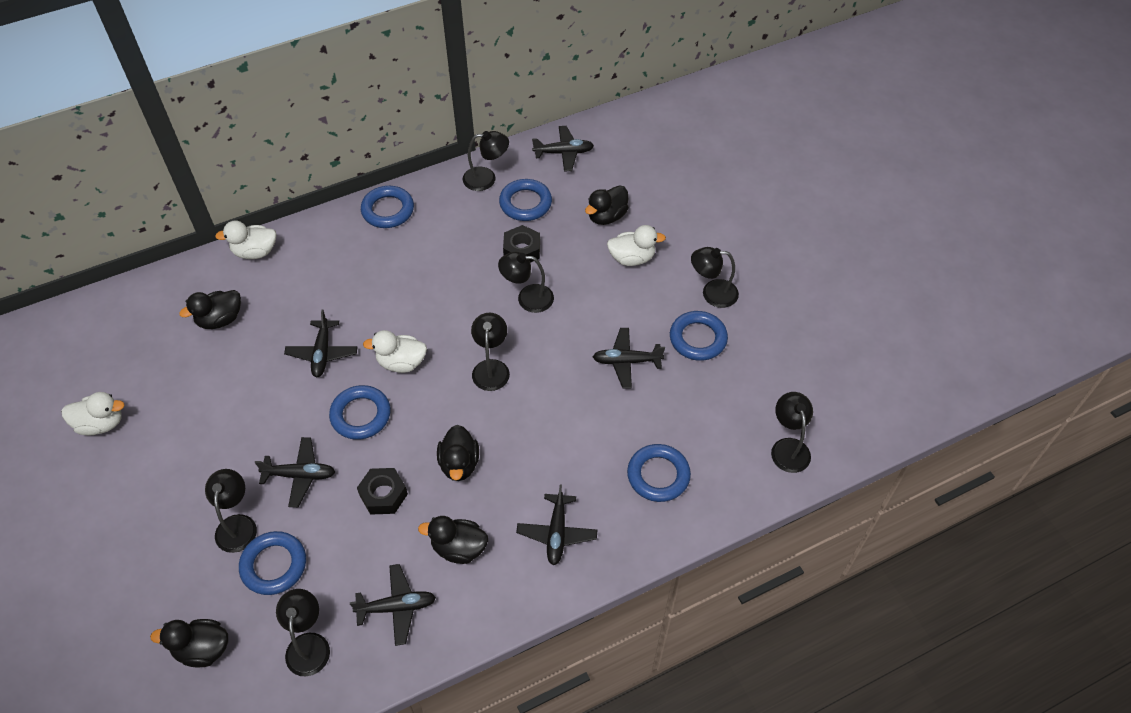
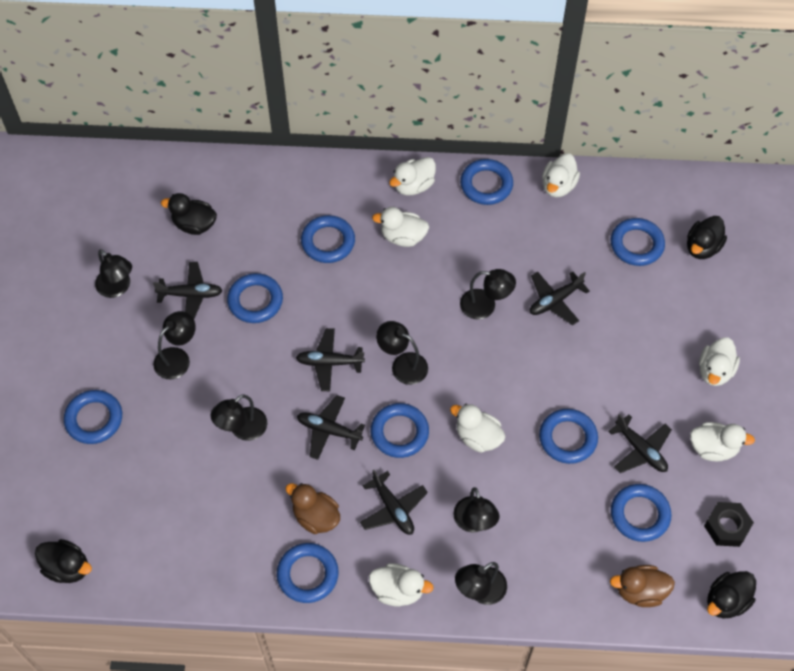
black duck: 5 -> 4
black nut: 2 -> 1
blue ring: 6 -> 9
brown duck: 0 -> 2
white duck: 4 -> 7

